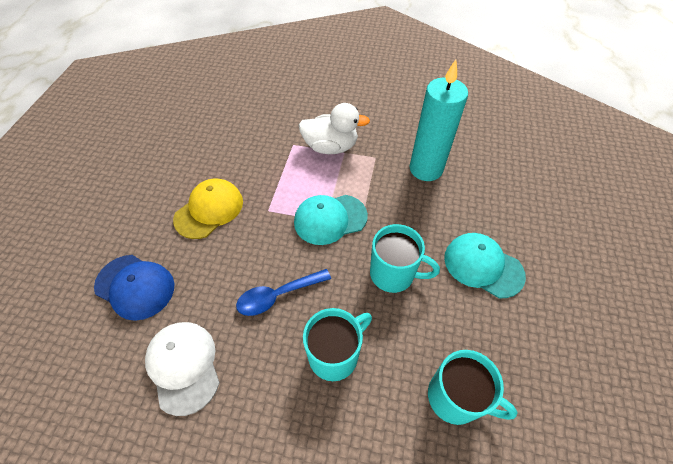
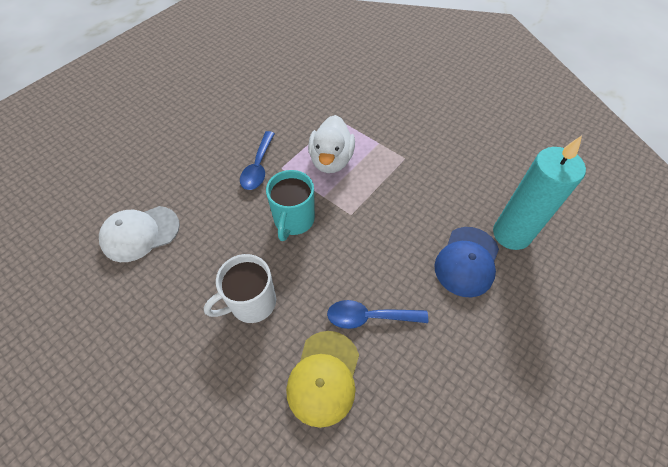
blue spoon: 1 -> 2
turquoise cap: 2 -> 0
turquoise mug: 3 -> 1
white mug: 0 -> 1

